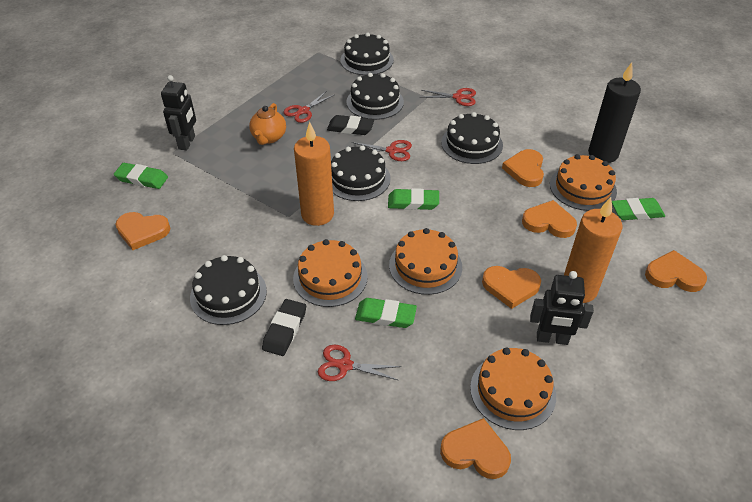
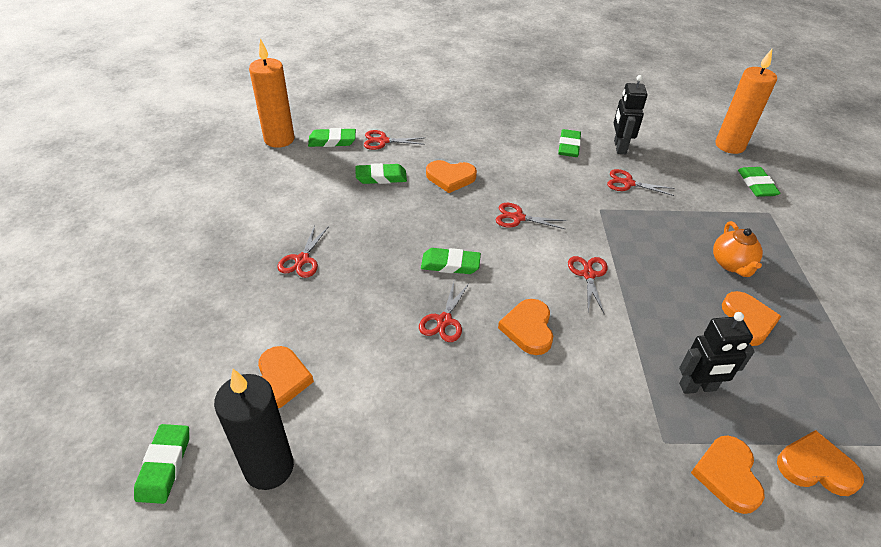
black cake: 5 -> 0
black eraser: 2 -> 0
green eraser: 4 -> 6
orange cake: 4 -> 0
red scissors: 4 -> 6

